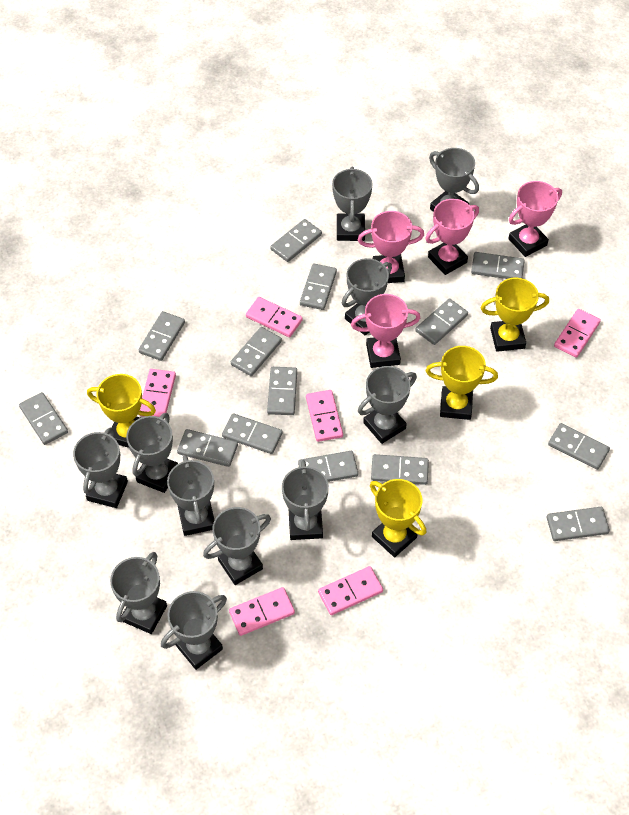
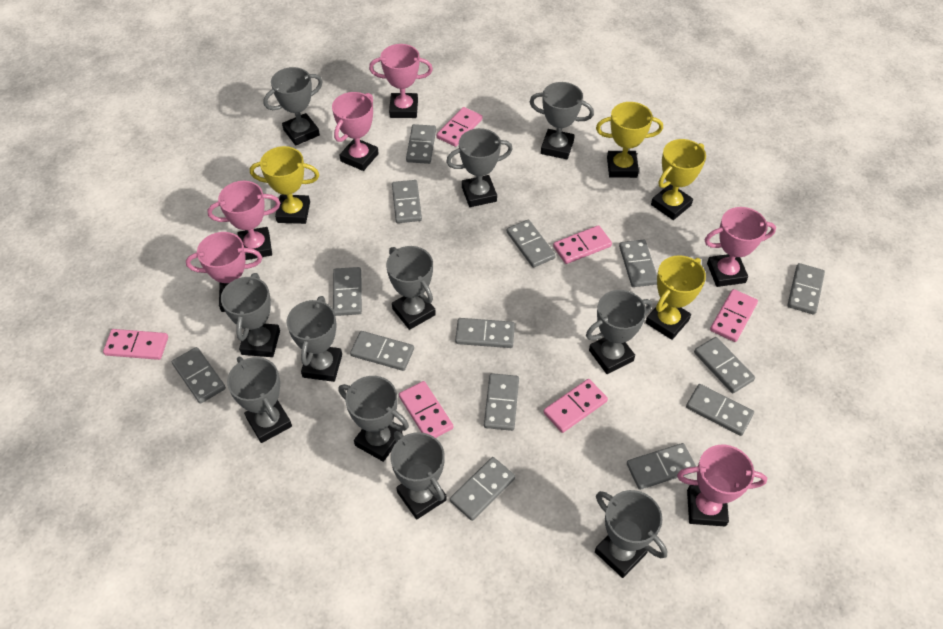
pink trophy: 4 -> 6

